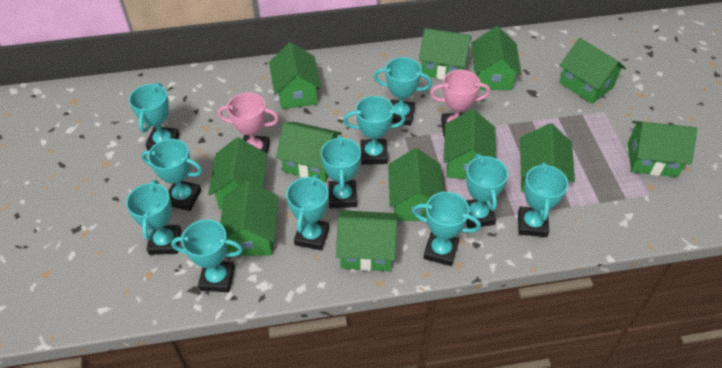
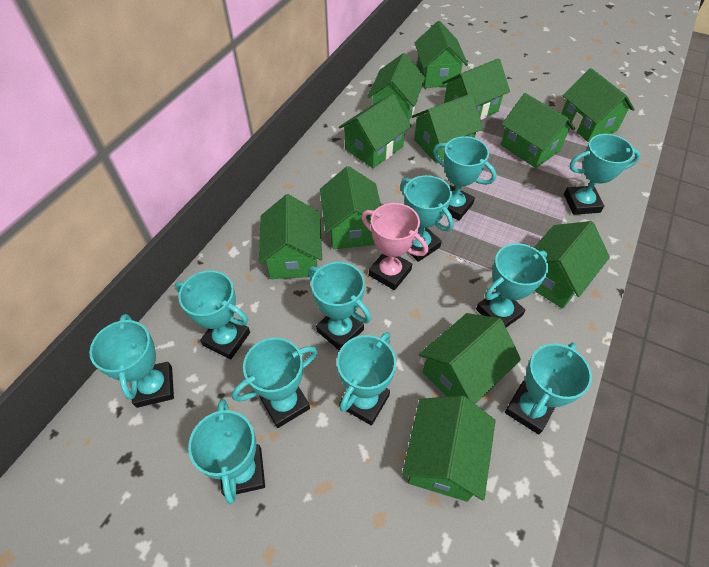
pink trophy: 2 -> 1

